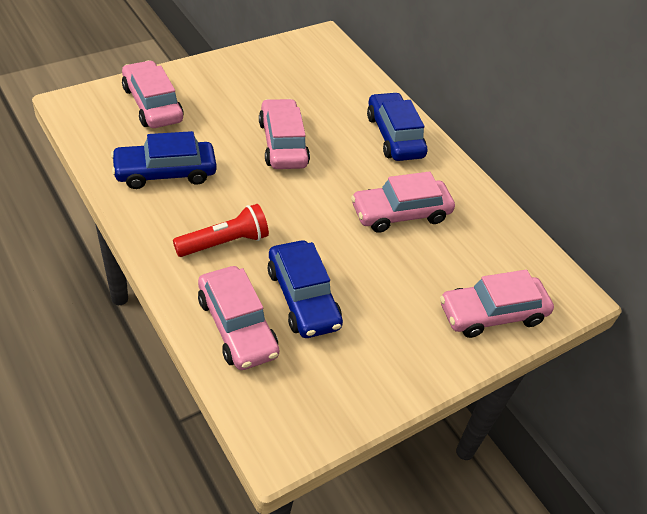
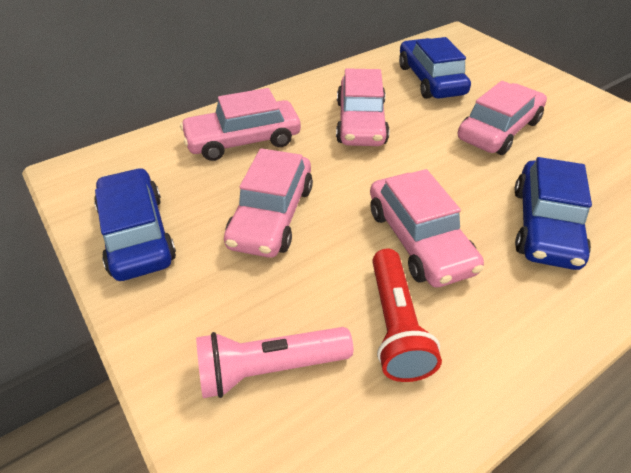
pink flashlight: 0 -> 1

